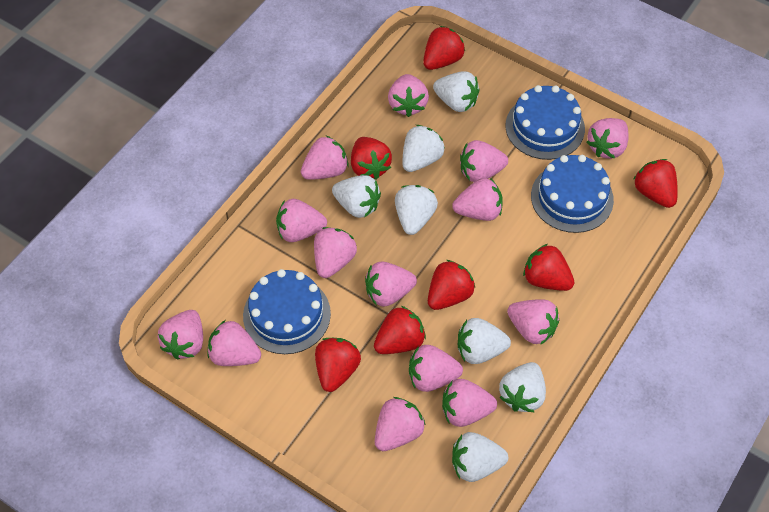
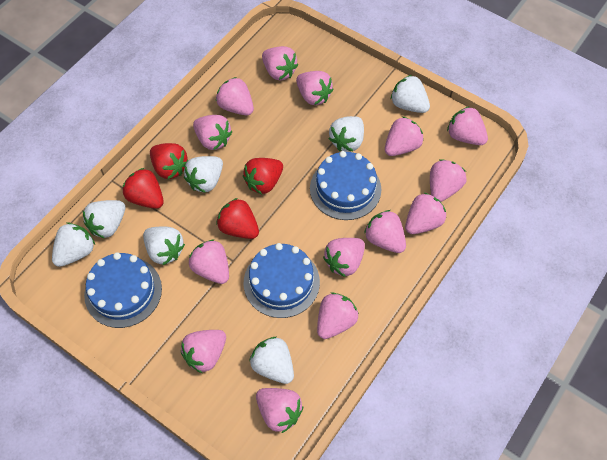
red strawberry: 7 -> 4

